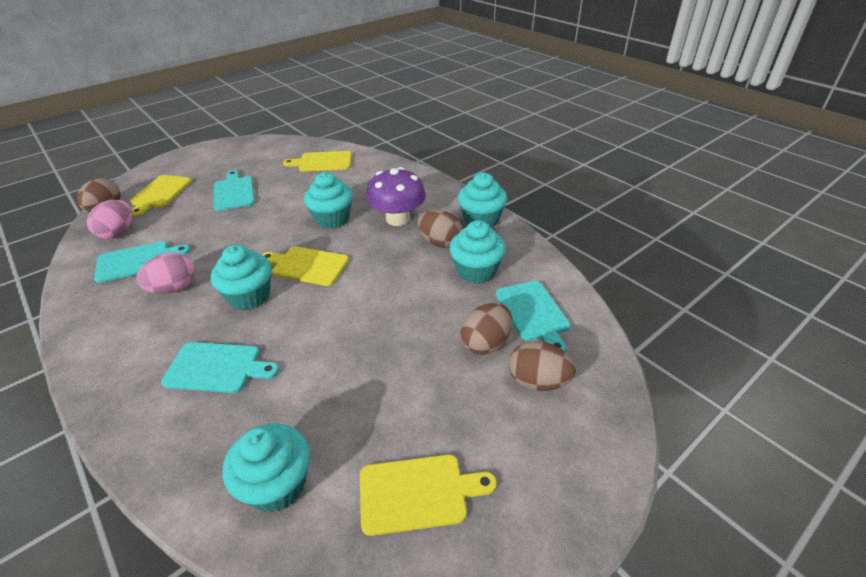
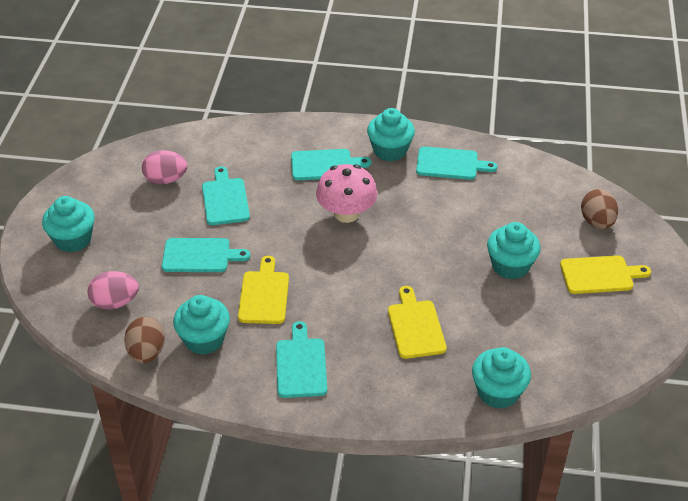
brown egg: 4 -> 2
pink mushroom: 0 -> 1
purple mushroom: 1 -> 0
turquoise cutting board: 4 -> 5
yellow cutting board: 4 -> 3

